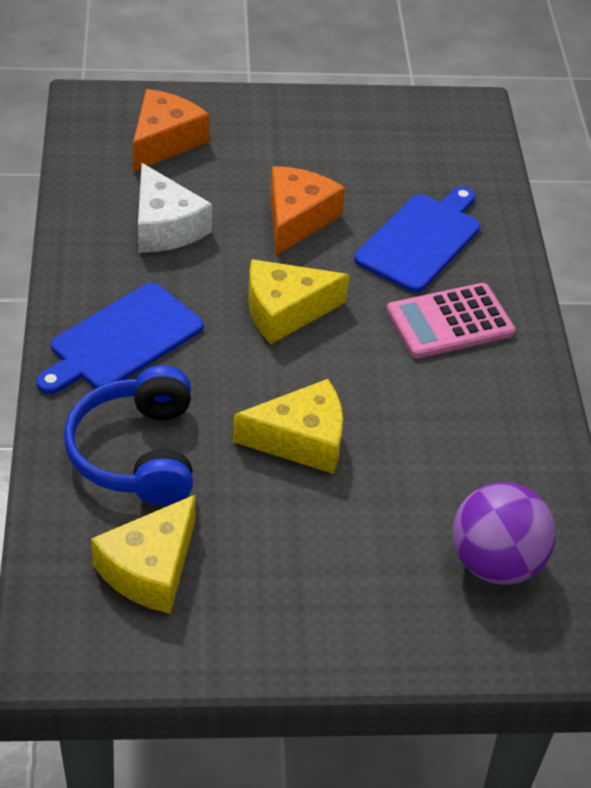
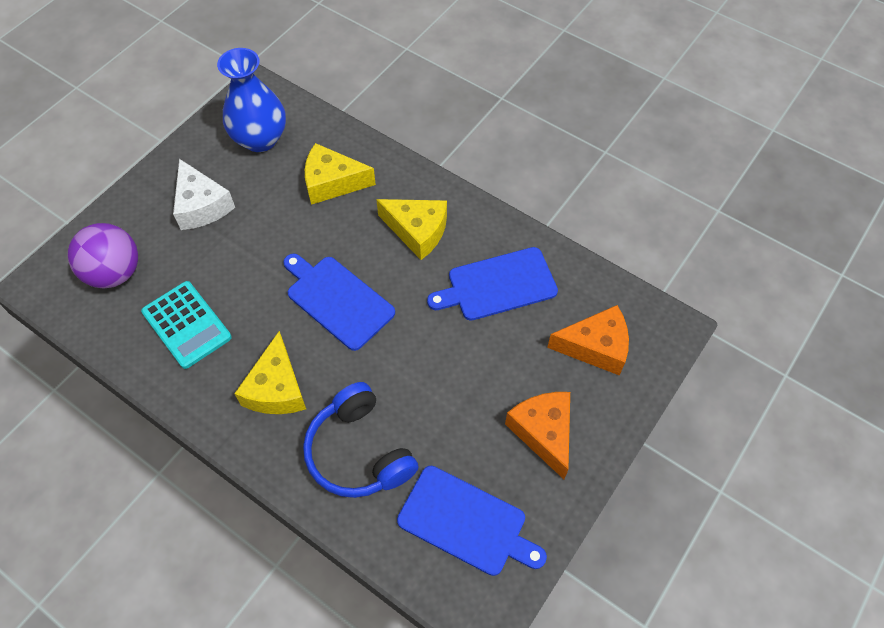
blue cutting board: 2 -> 3
blue vase: 0 -> 1
pink calculator: 1 -> 0
turquoise calculator: 0 -> 1

